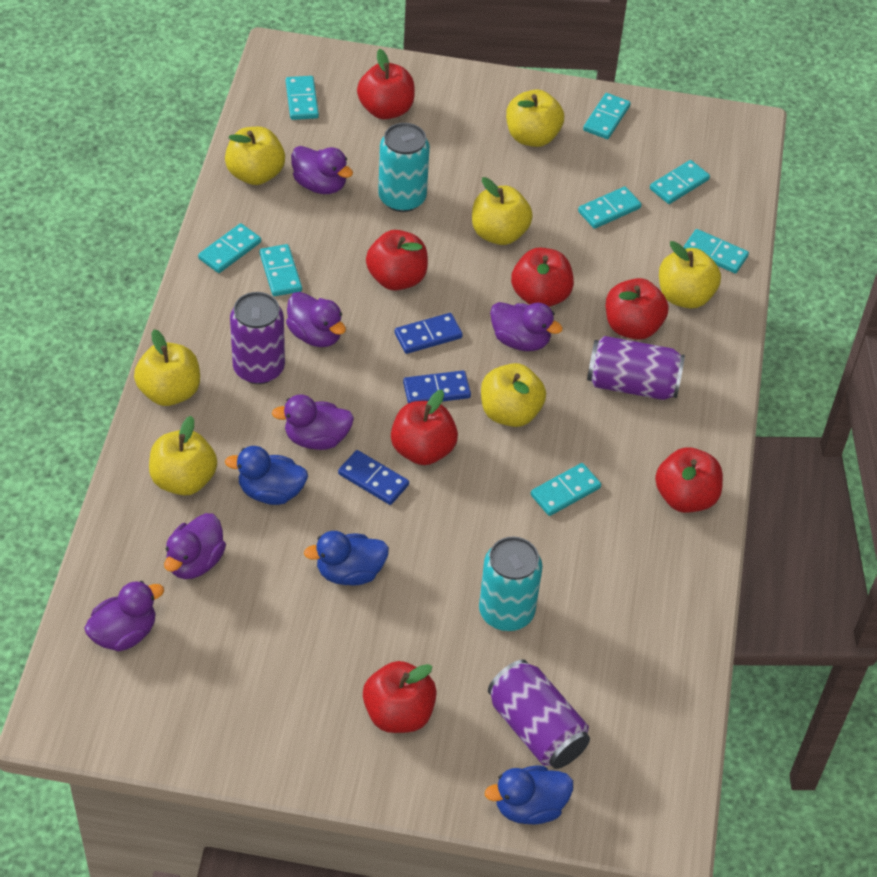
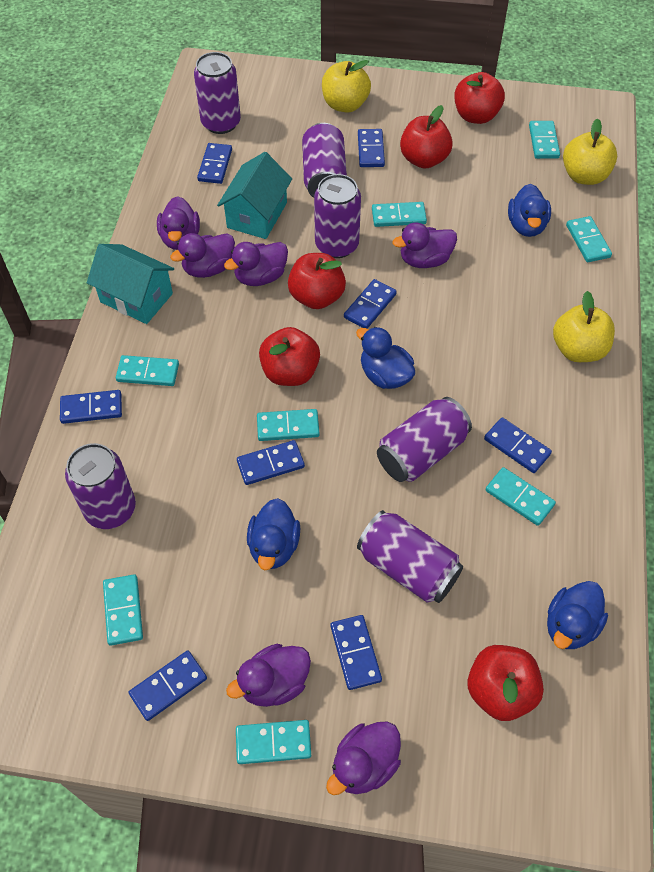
blue domino: 3 -> 8
blue duck: 3 -> 4
purple can: 3 -> 6
red apple: 7 -> 5
turquoise can: 2 -> 0
turquoise house: 0 -> 2
yellow apple: 7 -> 3

